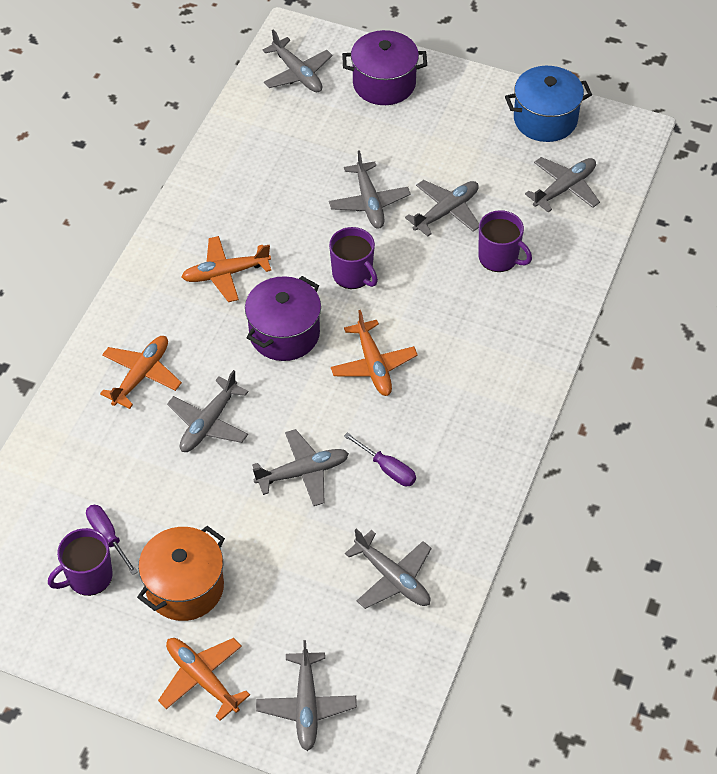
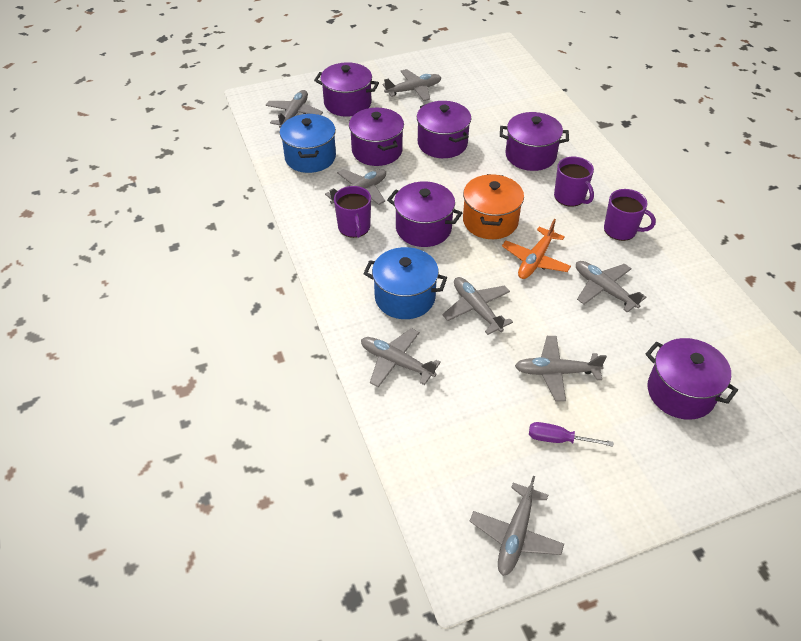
blue pot: 1 -> 2
orange plane: 4 -> 1
purple pot: 2 -> 6
purple screwdriver: 2 -> 1

